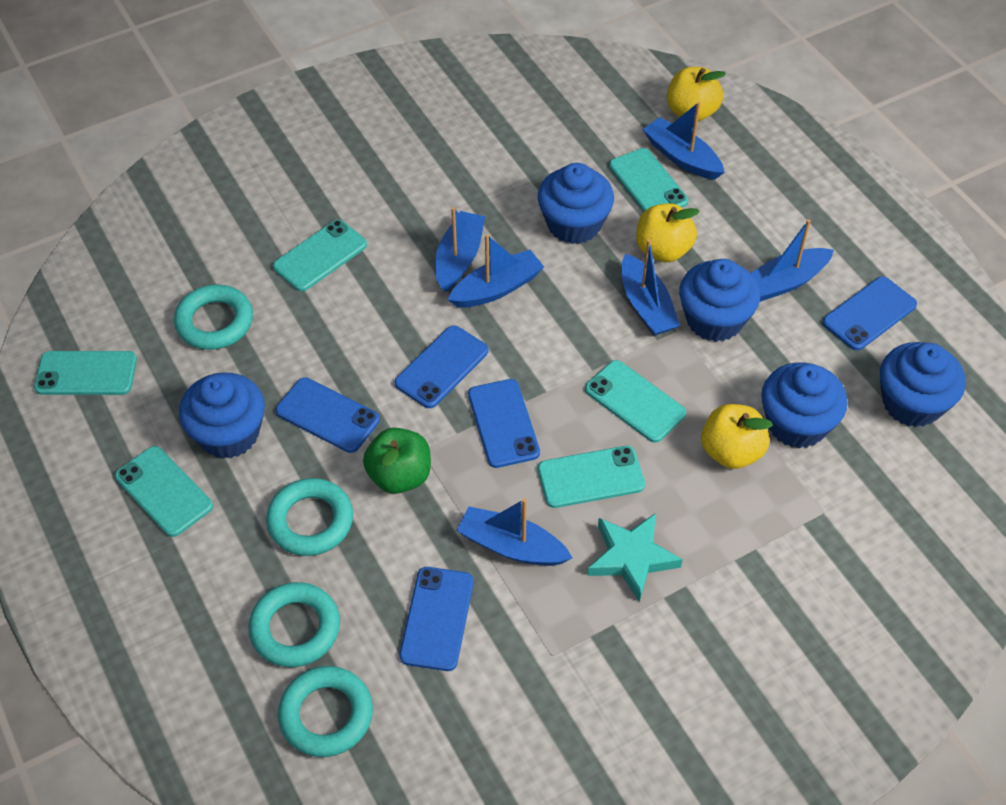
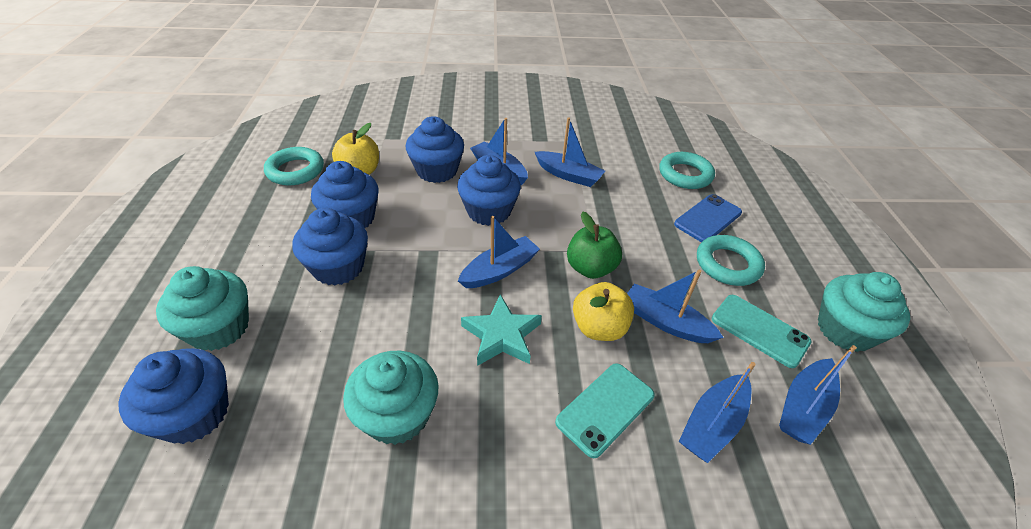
blue phone: 5 -> 1
turquoise cupcake: 0 -> 3
turquoise phone: 6 -> 2
turquoise ring: 4 -> 3
yellow apple: 3 -> 2

